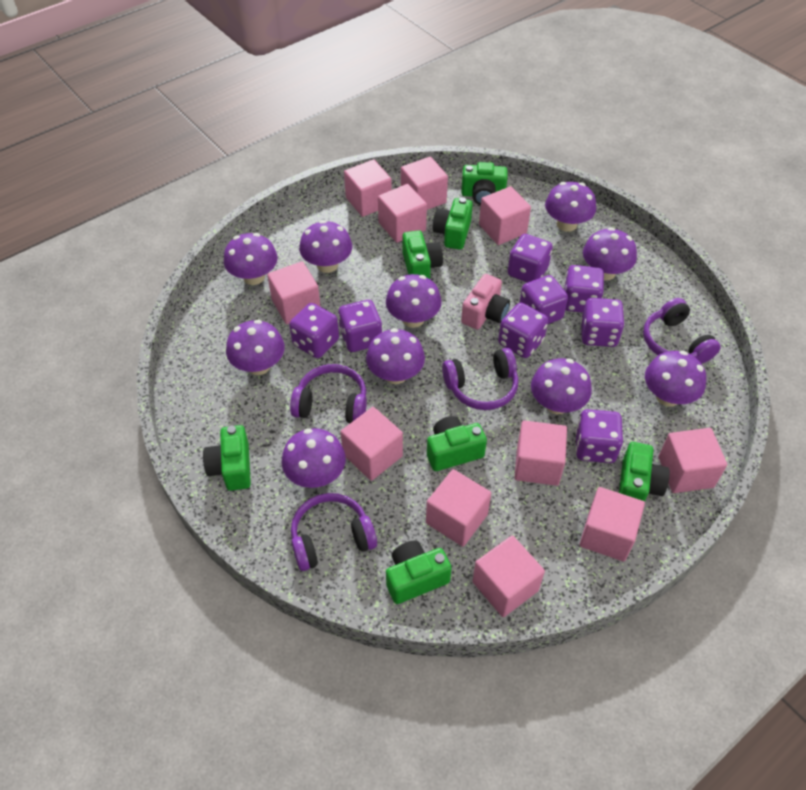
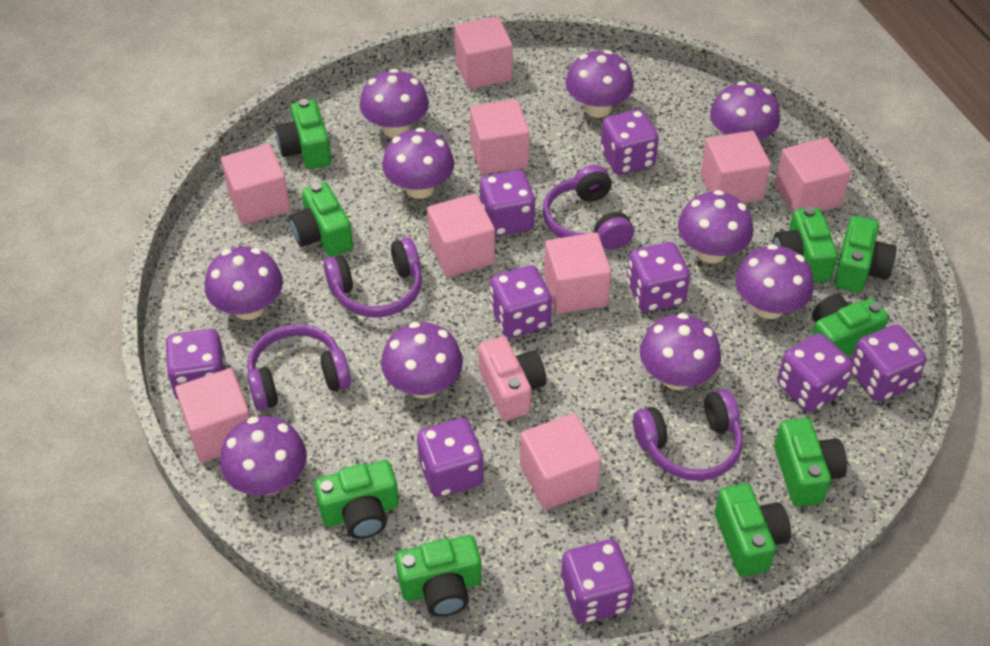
green camera: 7 -> 9
pink cube: 11 -> 9
purple dice: 8 -> 9

